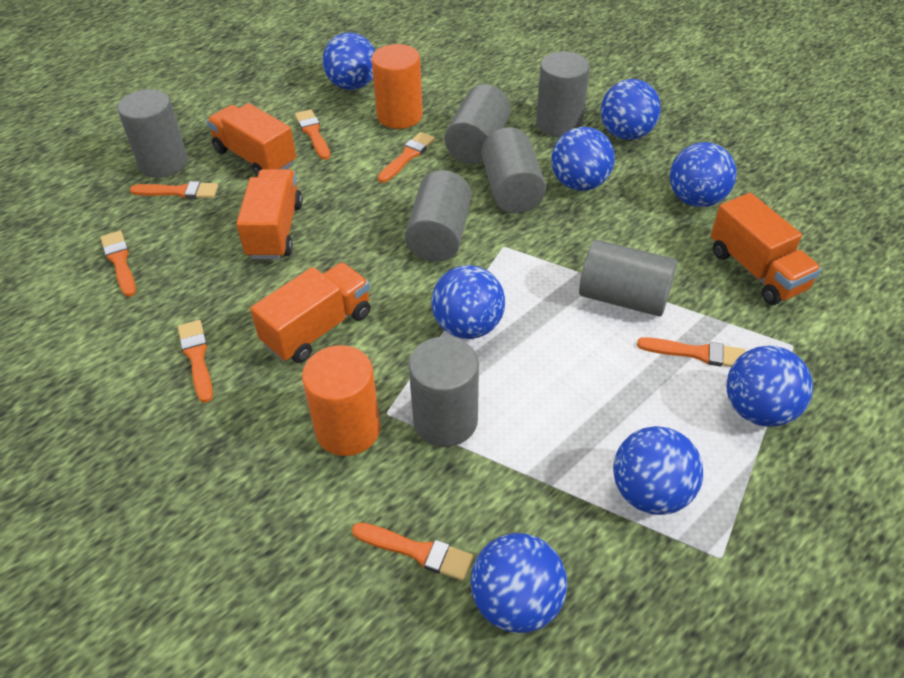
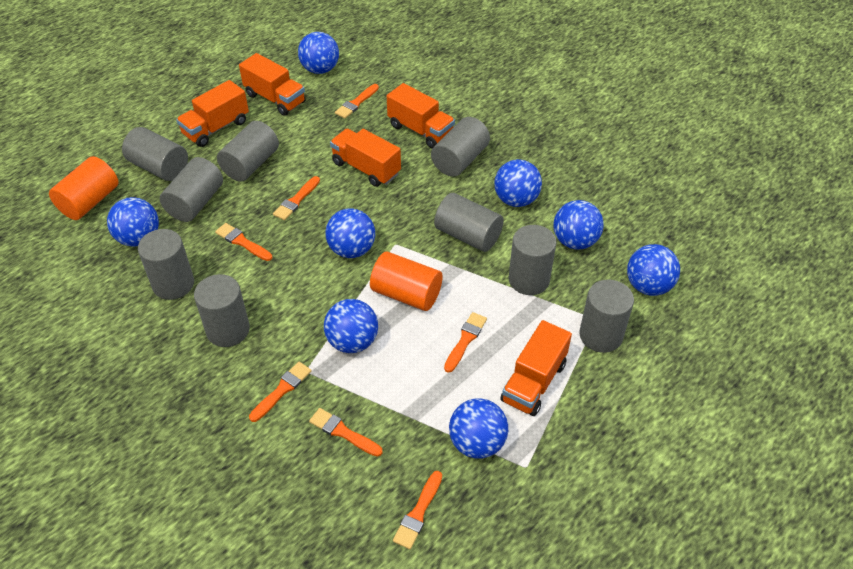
grey cylinder: 7 -> 9
orange truck: 4 -> 5

